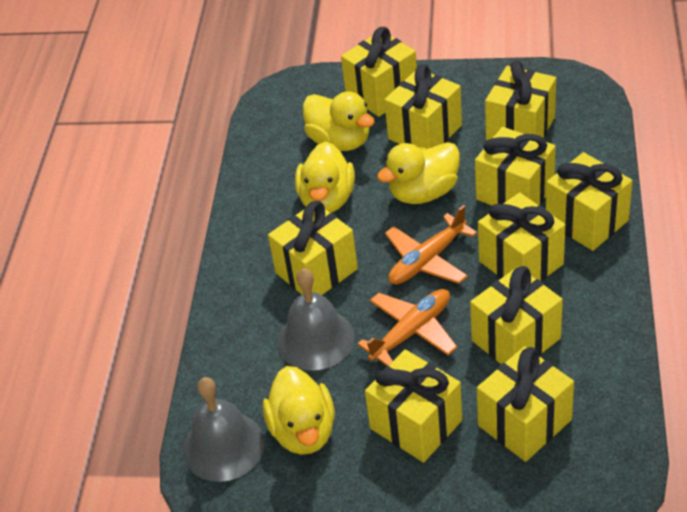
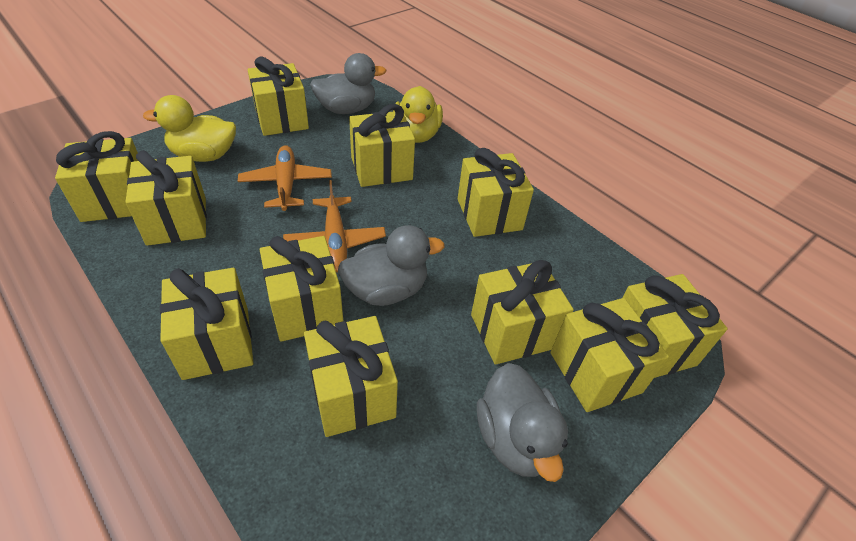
grey bell: 2 -> 0
grey duck: 0 -> 3
yellow duck: 4 -> 2
yellow gift: 10 -> 11

